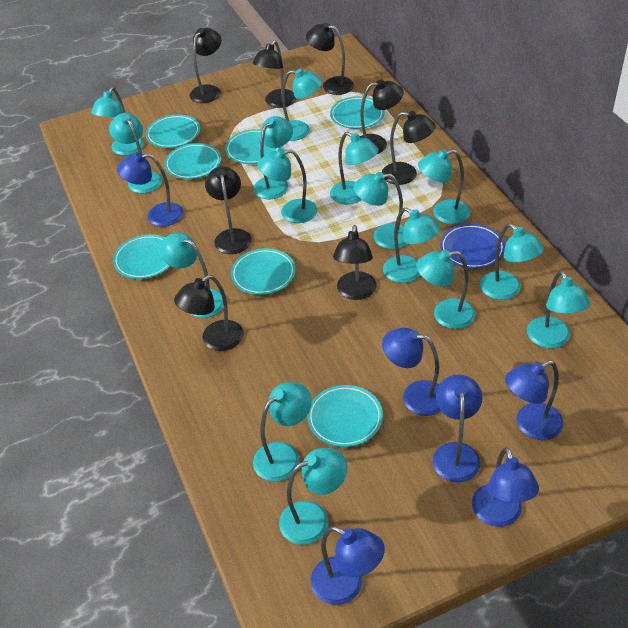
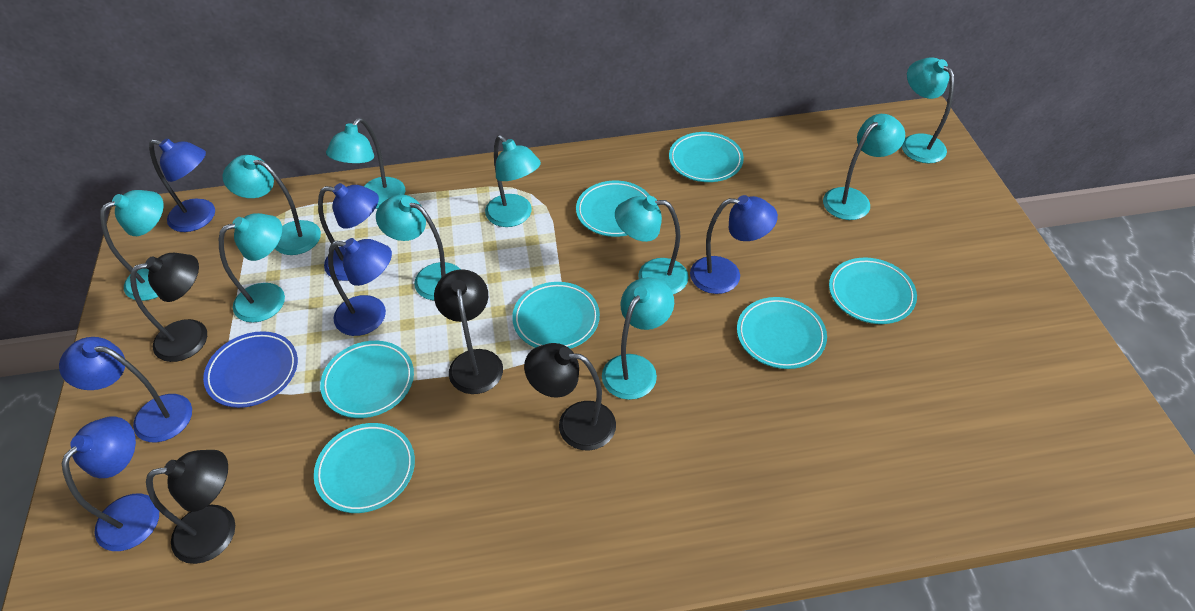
black lamp: 8 -> 4
turquoise lamp: 15 -> 10

